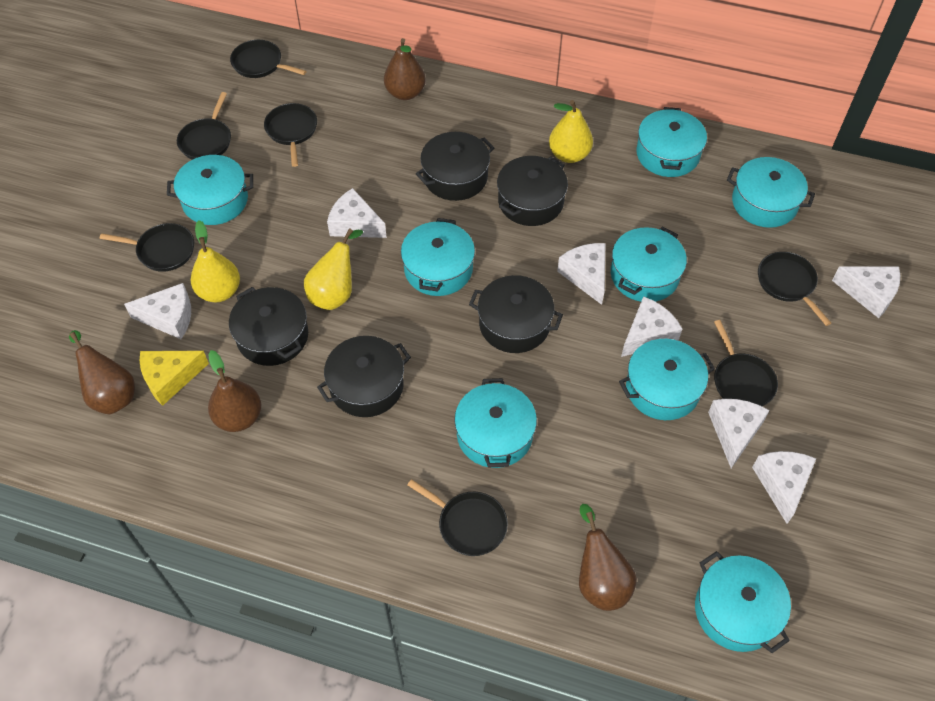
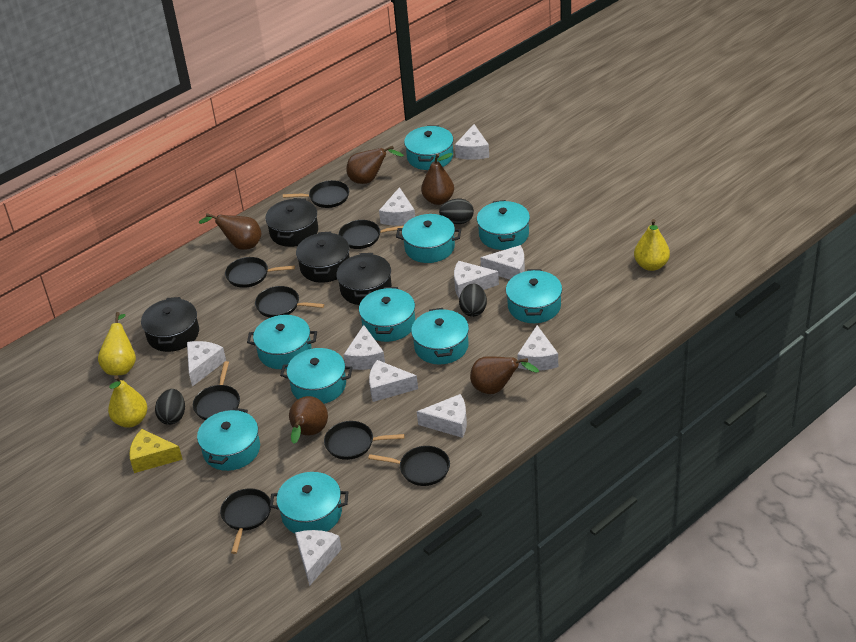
black egg: 0 -> 3
black pan: 7 -> 8
black pot: 5 -> 4
brown pear: 4 -> 5
turquoise pot: 8 -> 10
white cheese: 7 -> 10

